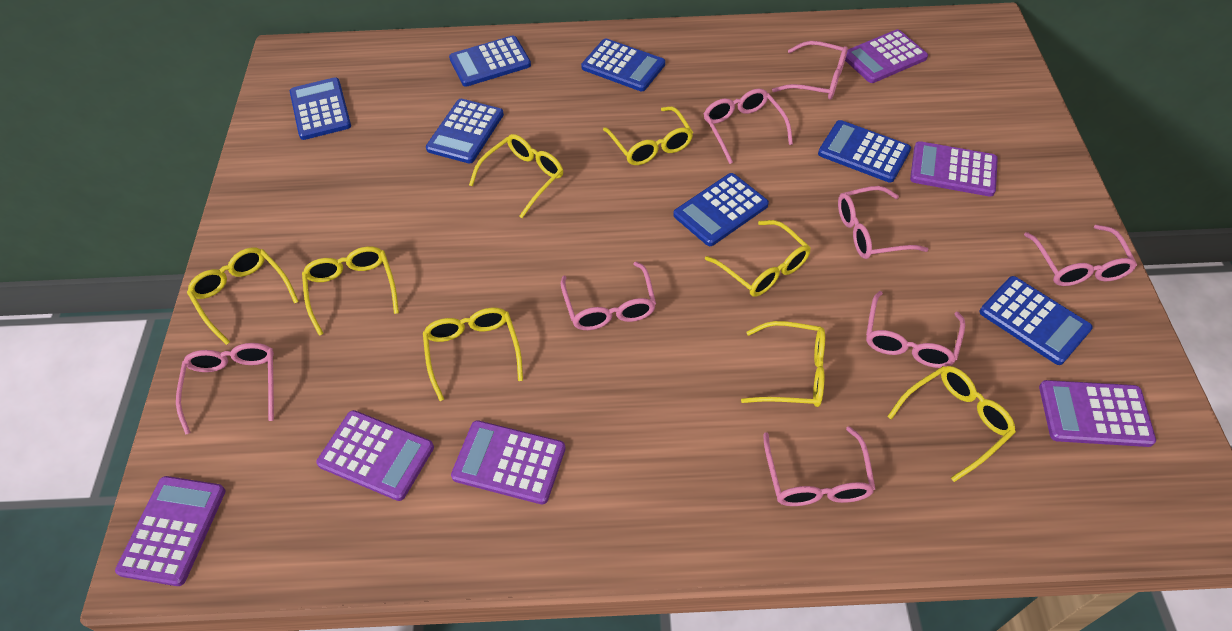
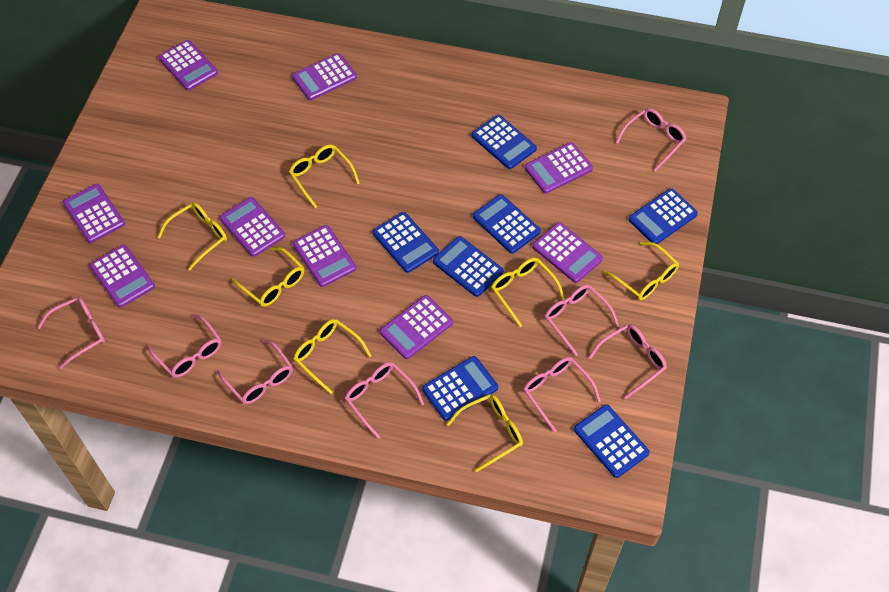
purple calculator: 6 -> 9
yellow glasses: 8 -> 7

